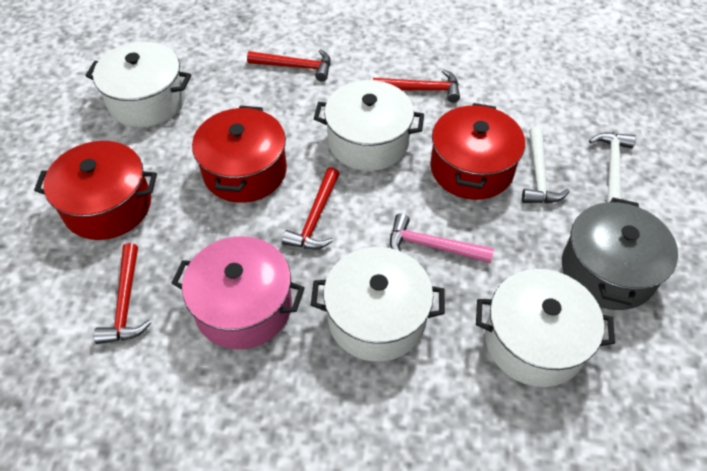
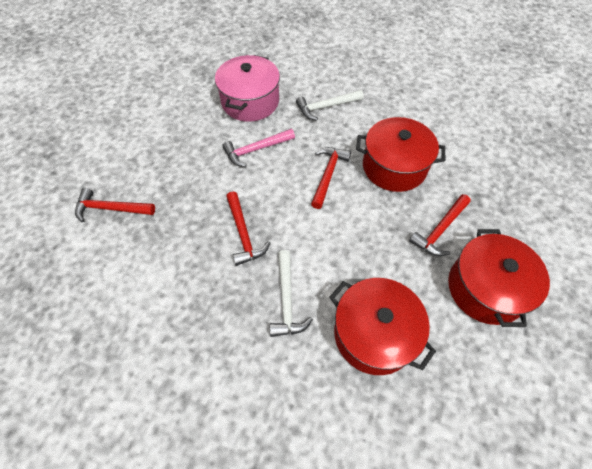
grey pot: 1 -> 0
white pot: 4 -> 0

